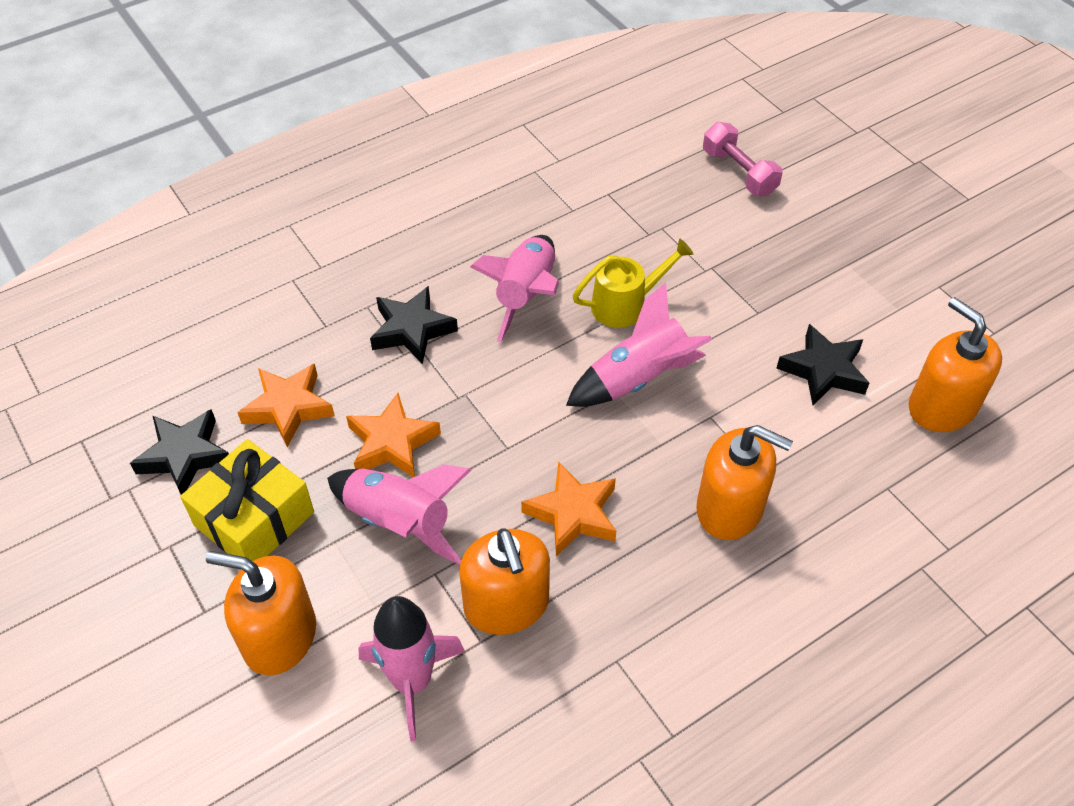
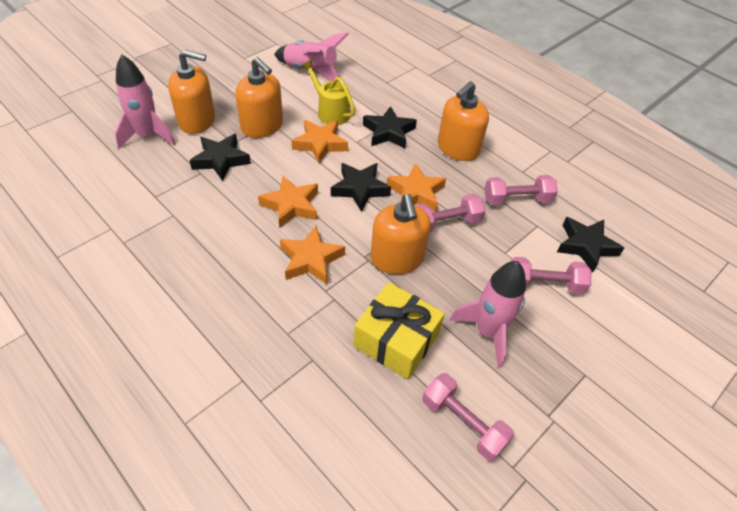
black star: 3 -> 4
orange star: 3 -> 4
pink dumbbell: 1 -> 4
pink rocket: 4 -> 3

